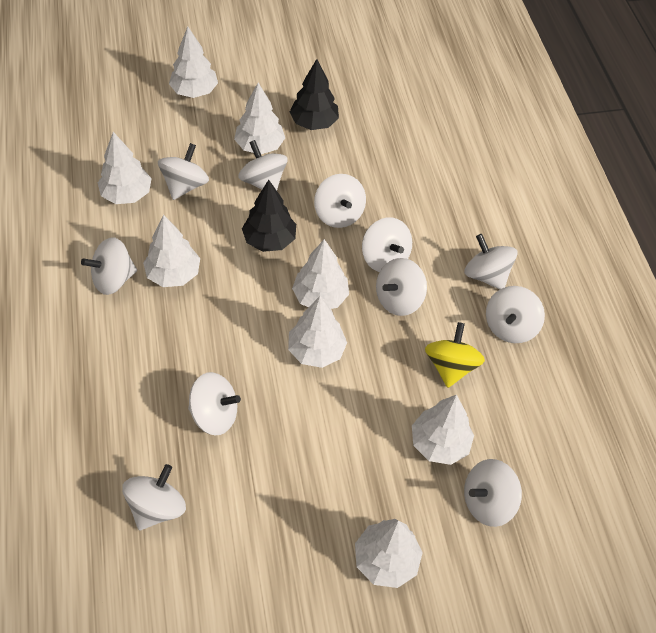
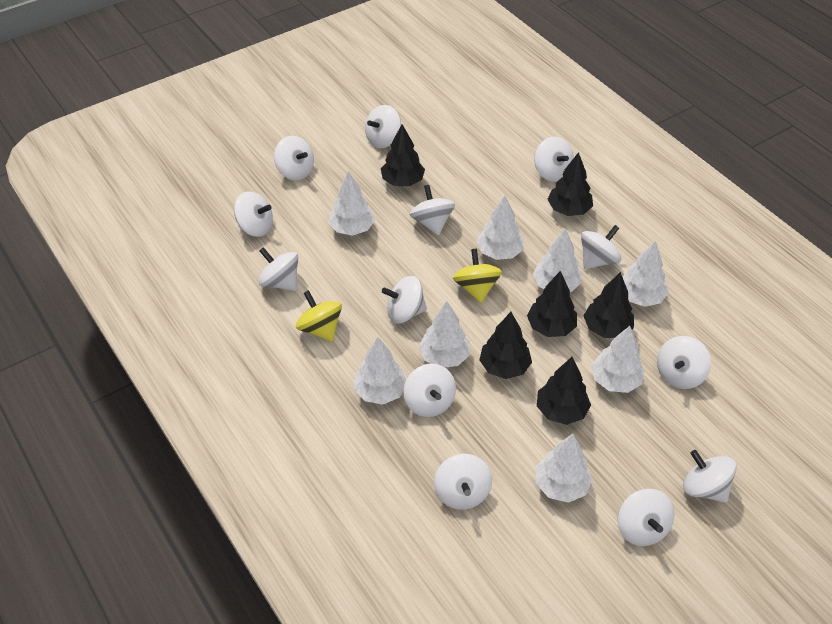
black tree: 2 -> 6
white spinning top: 11 -> 13
yellow spinning top: 1 -> 2

